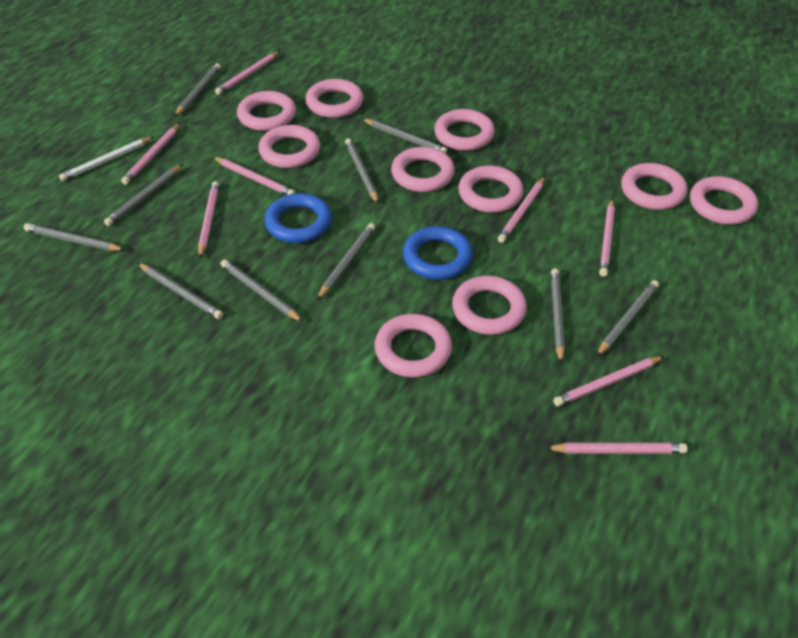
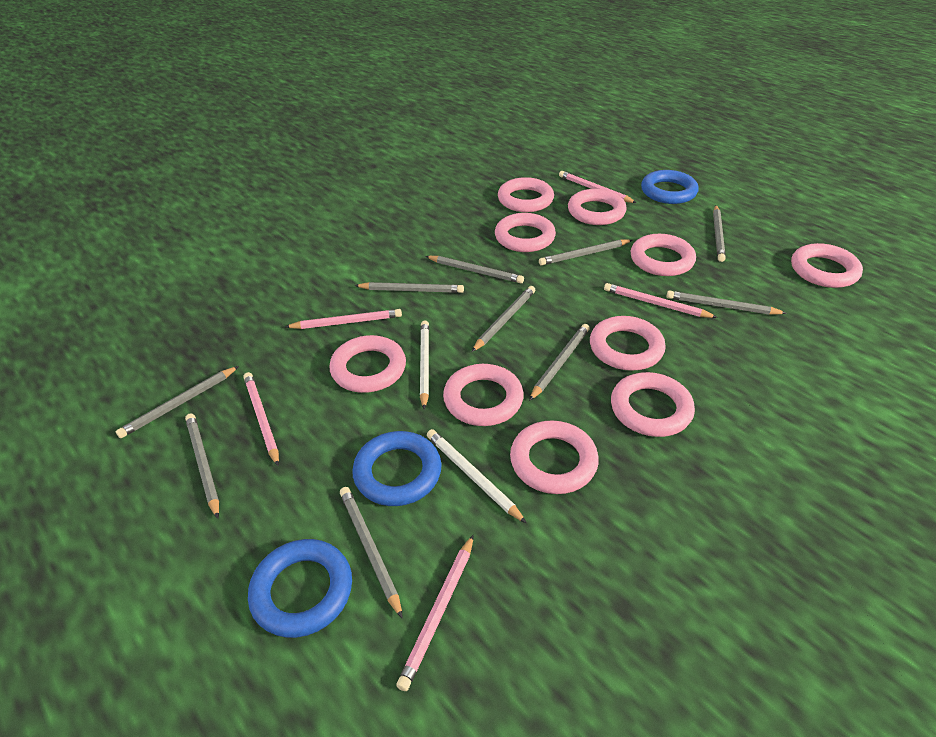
blue ring: 2 -> 3
pink pencil: 8 -> 5
white pencil: 1 -> 2

